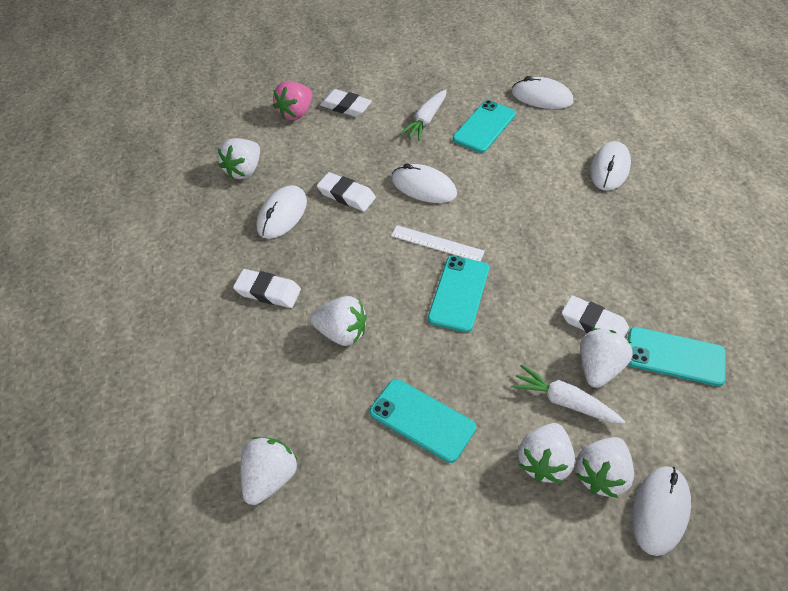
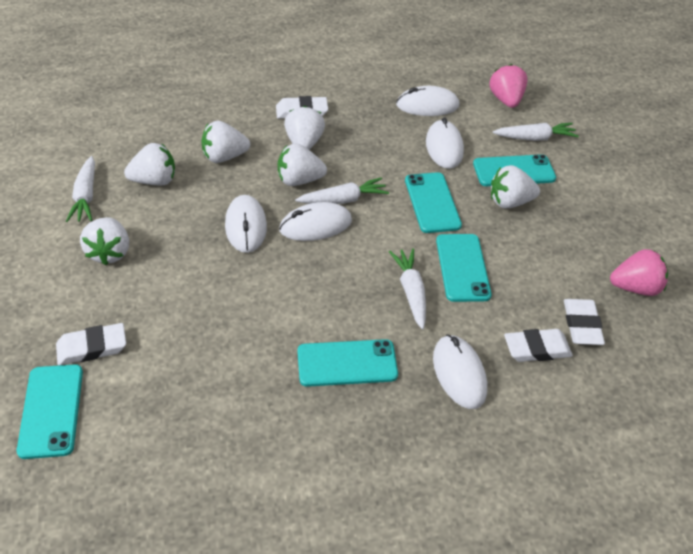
pink strawberry: 1 -> 2
turquoise phone: 4 -> 5
white carrot: 2 -> 4
white ruler: 1 -> 0

